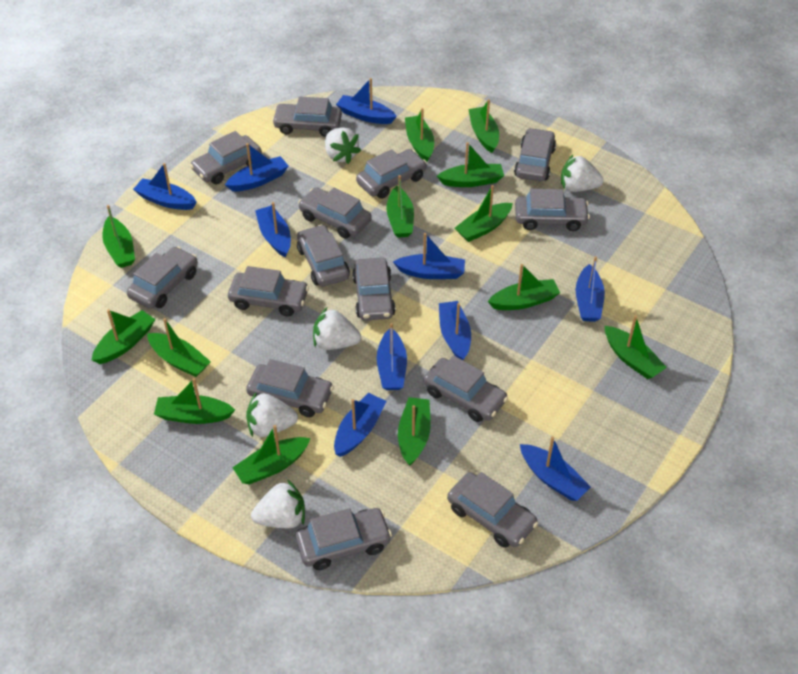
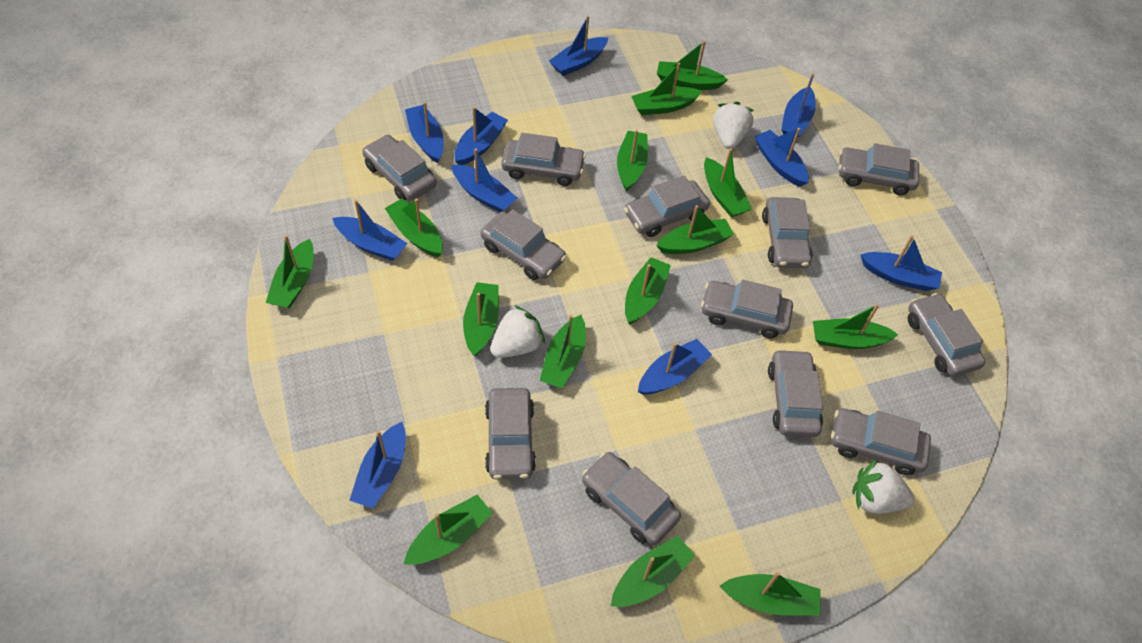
green boat: 13 -> 14
grey car: 14 -> 12
white strawberry: 5 -> 3

